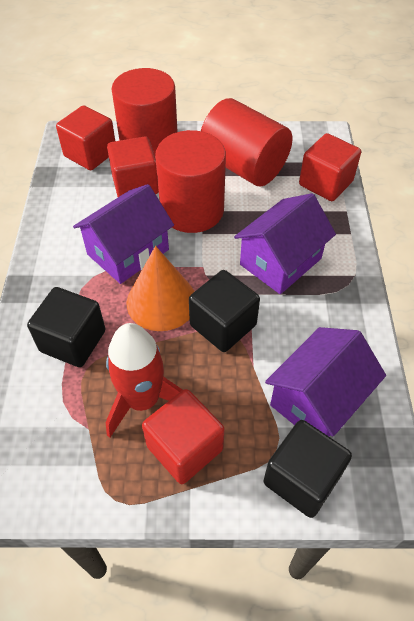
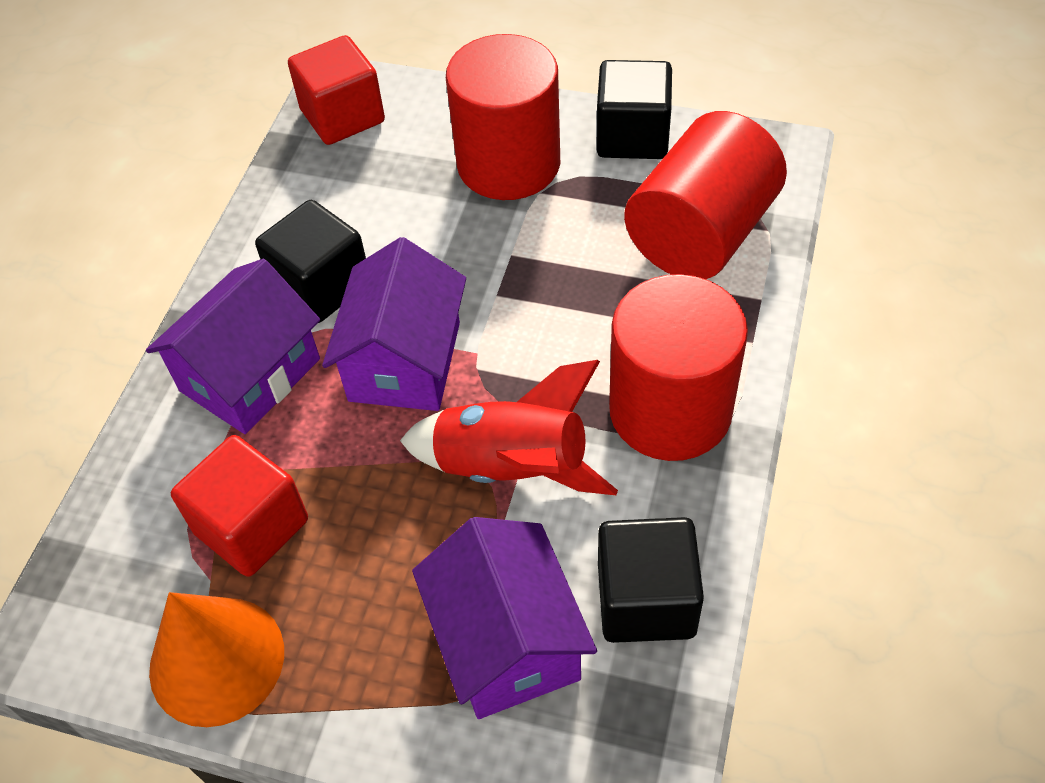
red cube: 4 -> 2

